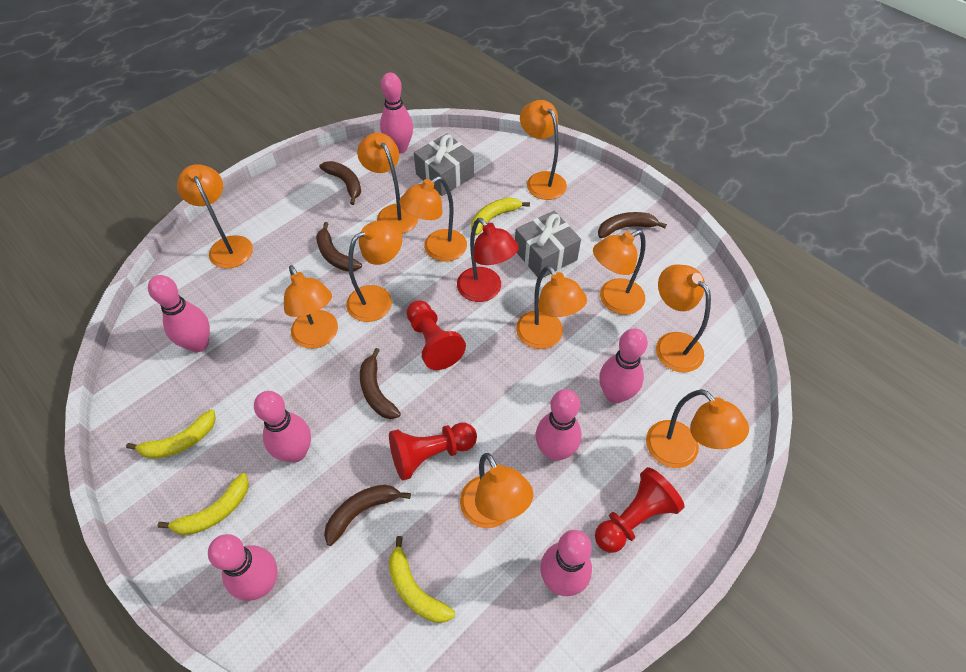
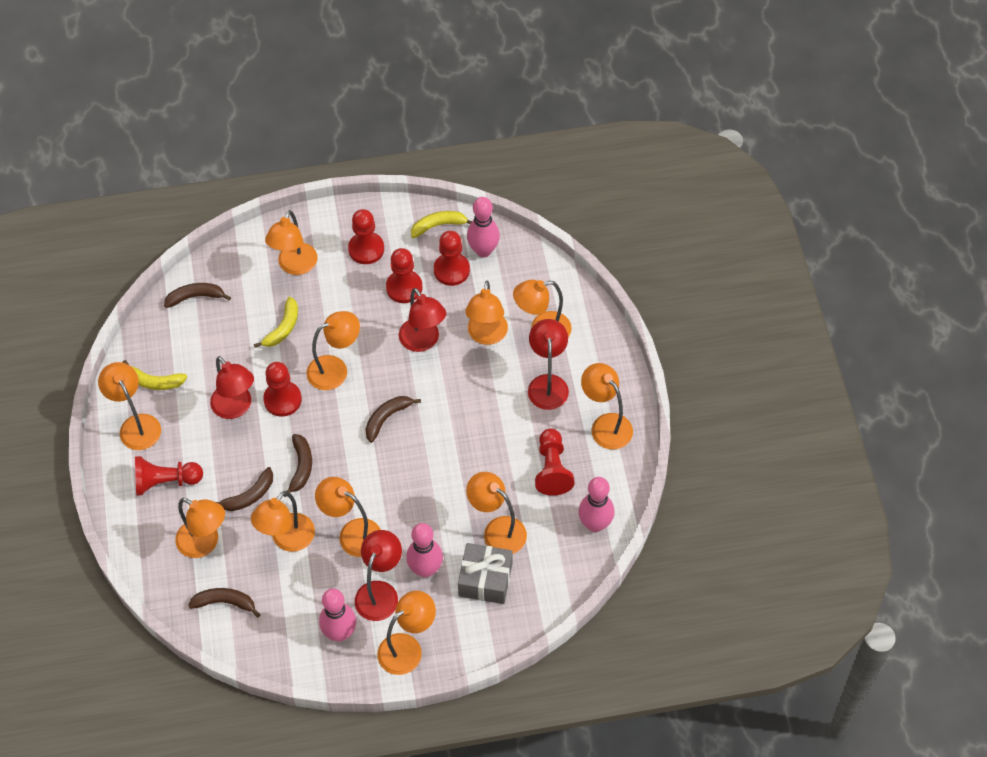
grey gift: 2 -> 1
pink bowling pin: 7 -> 4
red lamp: 1 -> 4
red pawn: 3 -> 6
yellow banana: 4 -> 3

